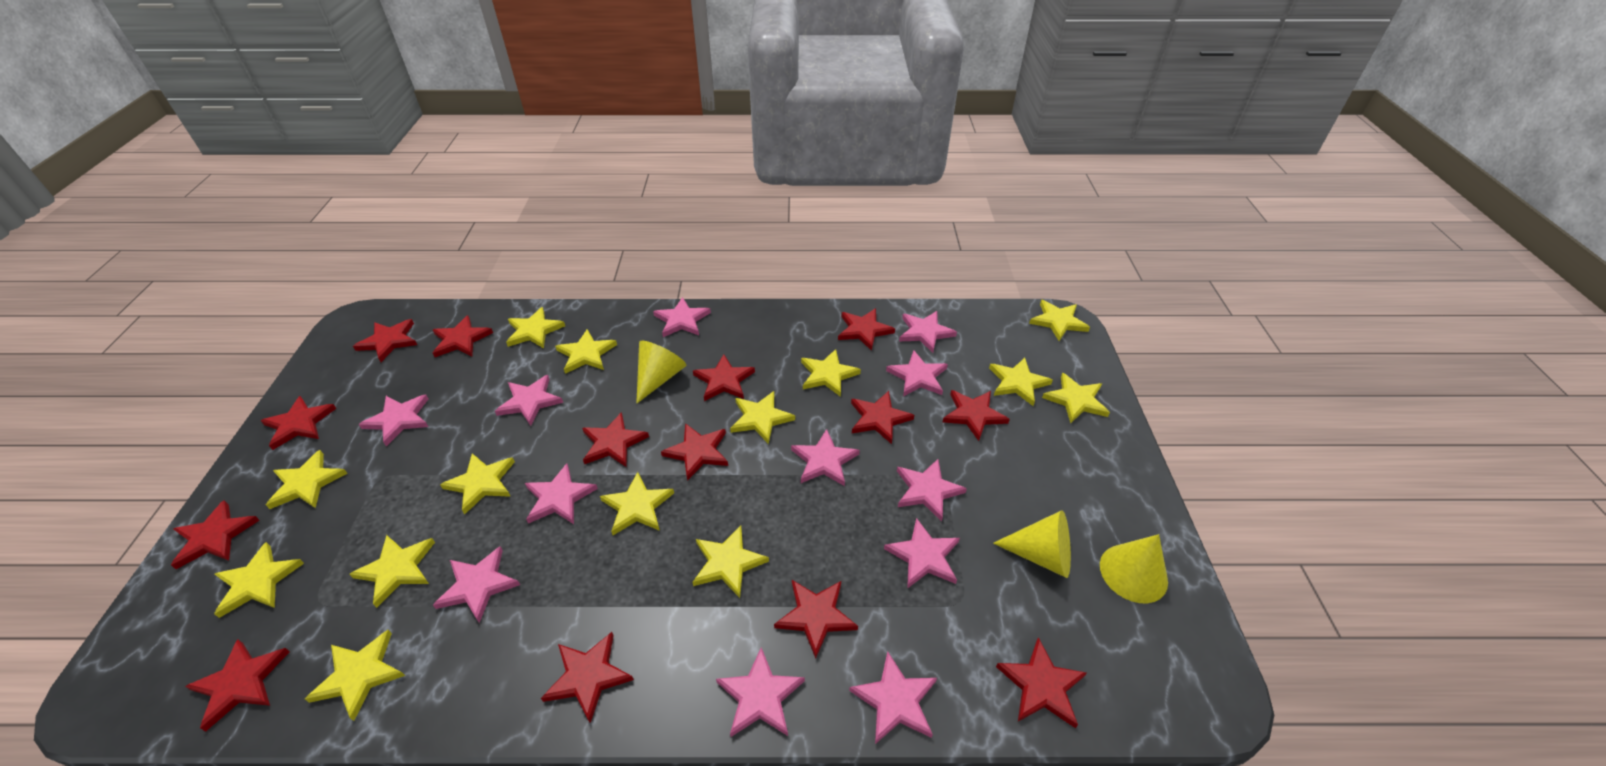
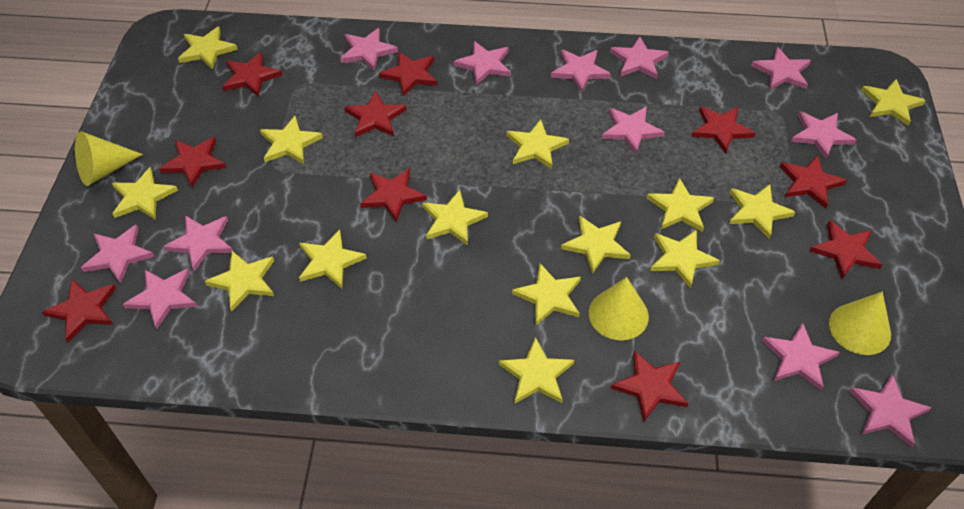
red star: 14 -> 10

